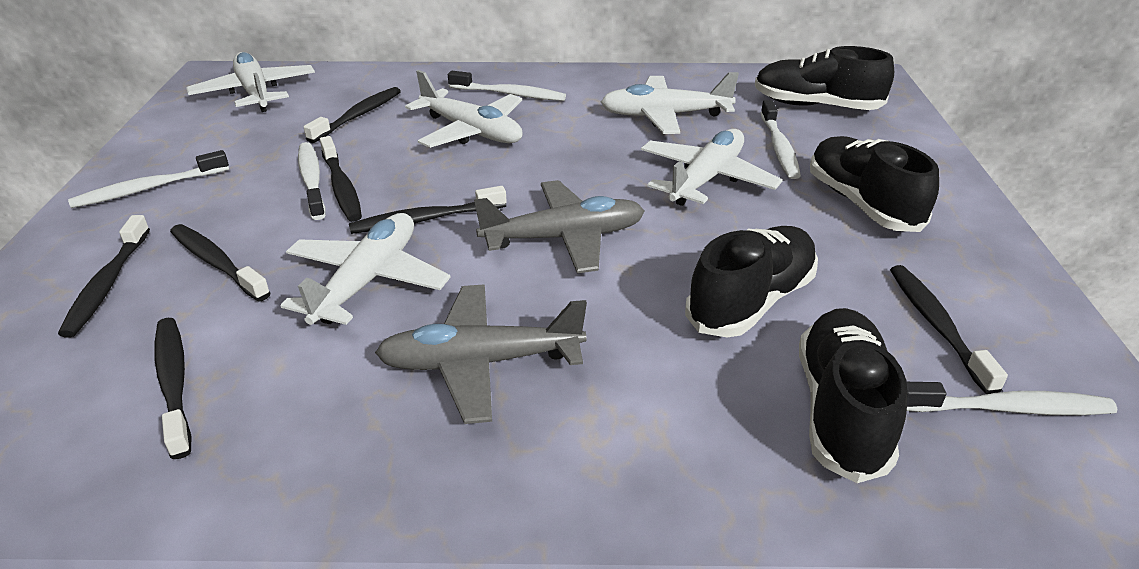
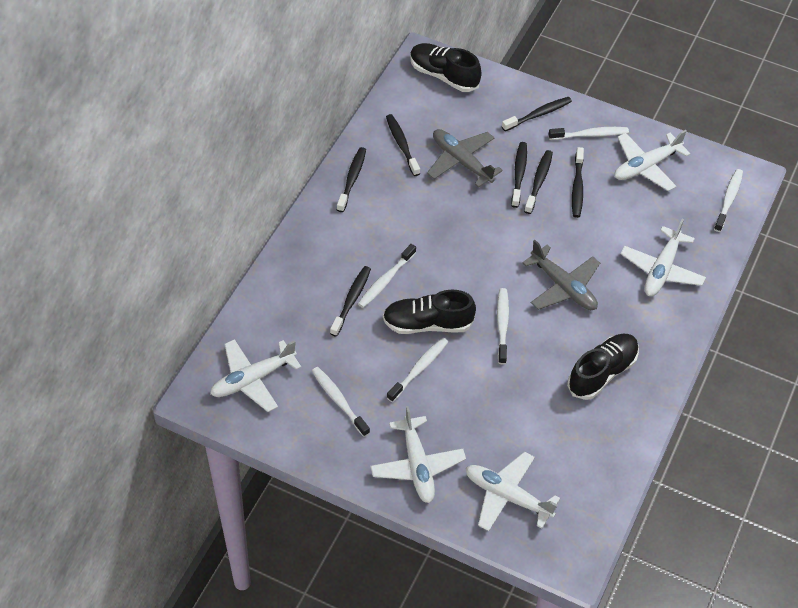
black shoe: 4 -> 3
white toothbrush: 5 -> 6

